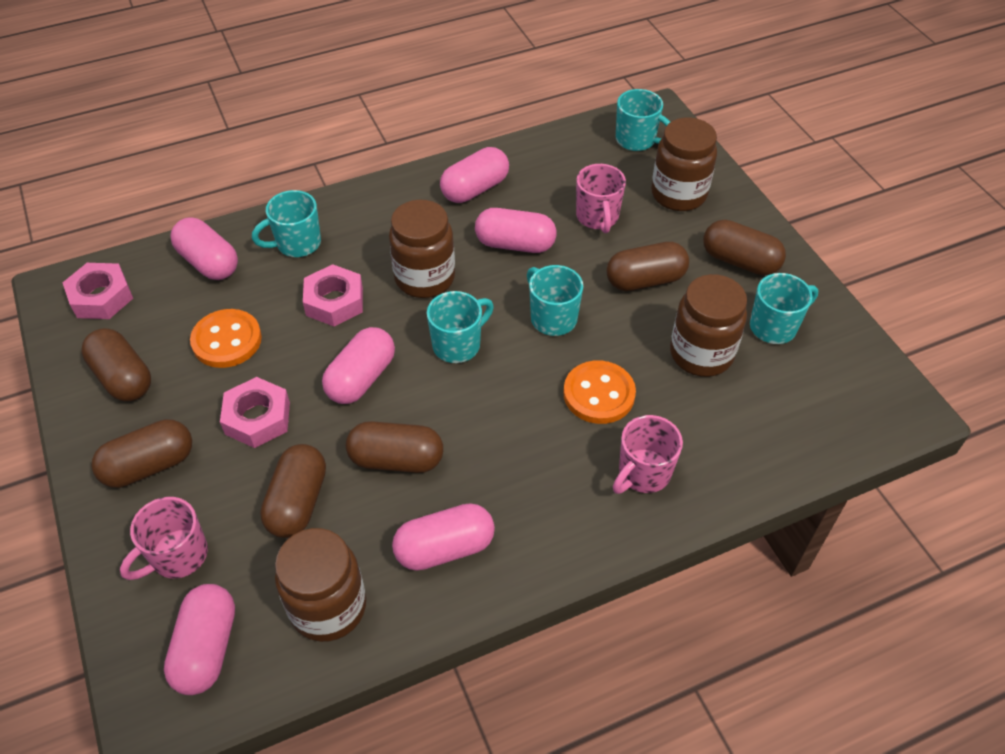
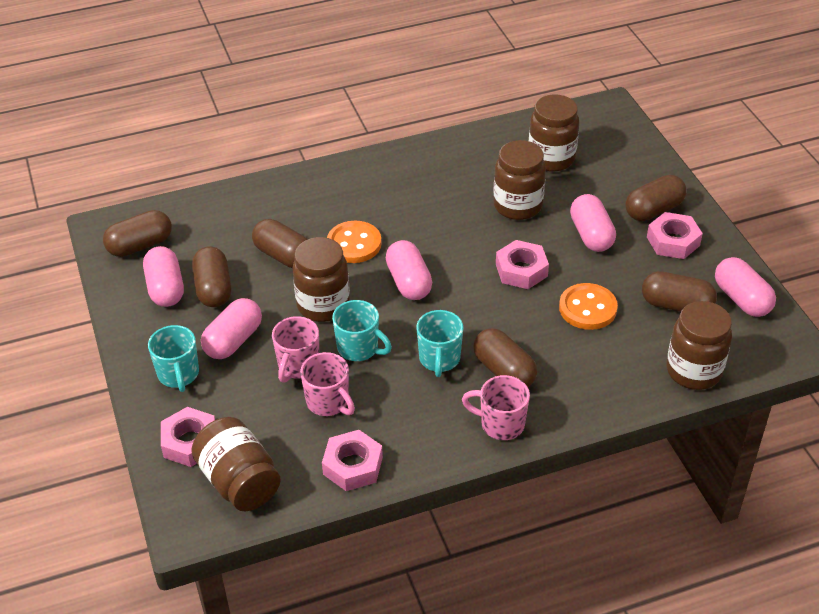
brown jar: 4 -> 5
pink capsule: 6 -> 5
pink nut: 3 -> 4
turquoise mug: 5 -> 3

